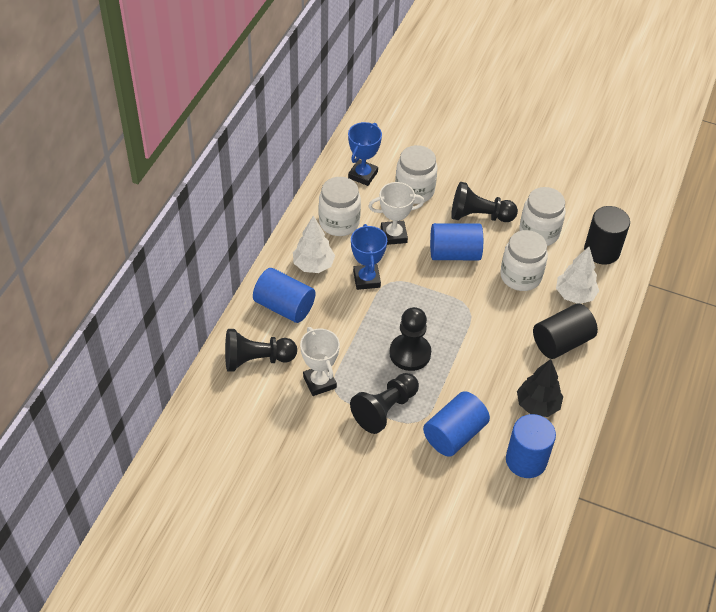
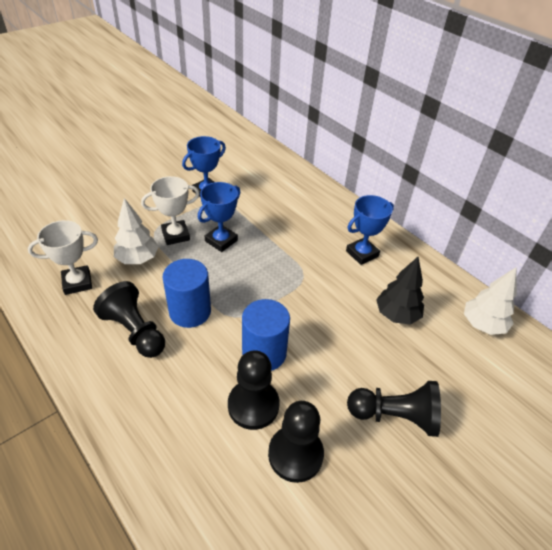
black cylinder: 2 -> 0
blue cylinder: 4 -> 2
blue trophy: 2 -> 3
white jar: 4 -> 0

